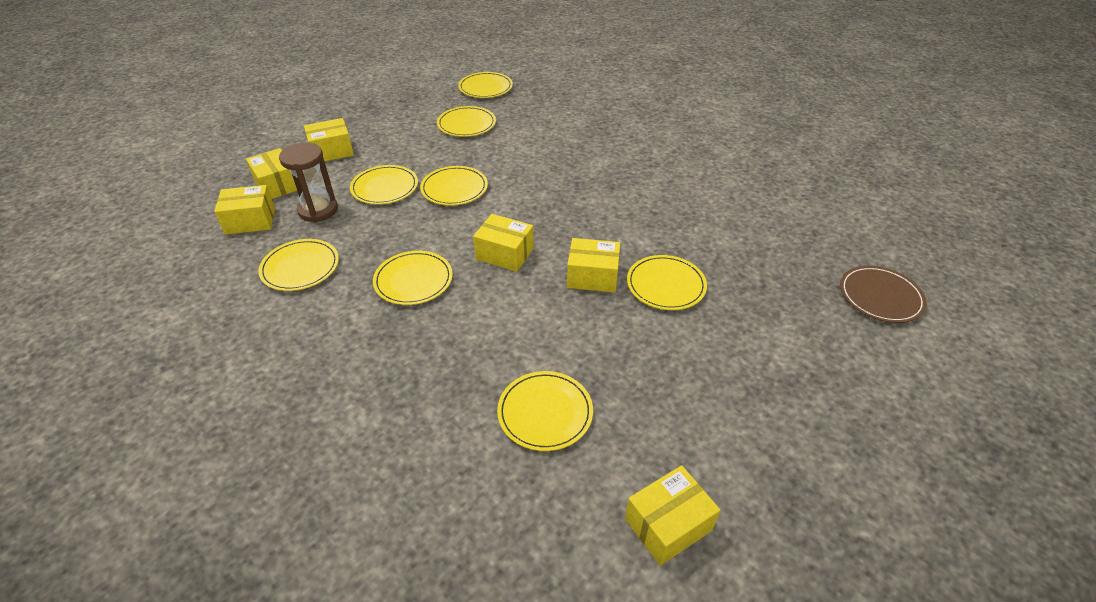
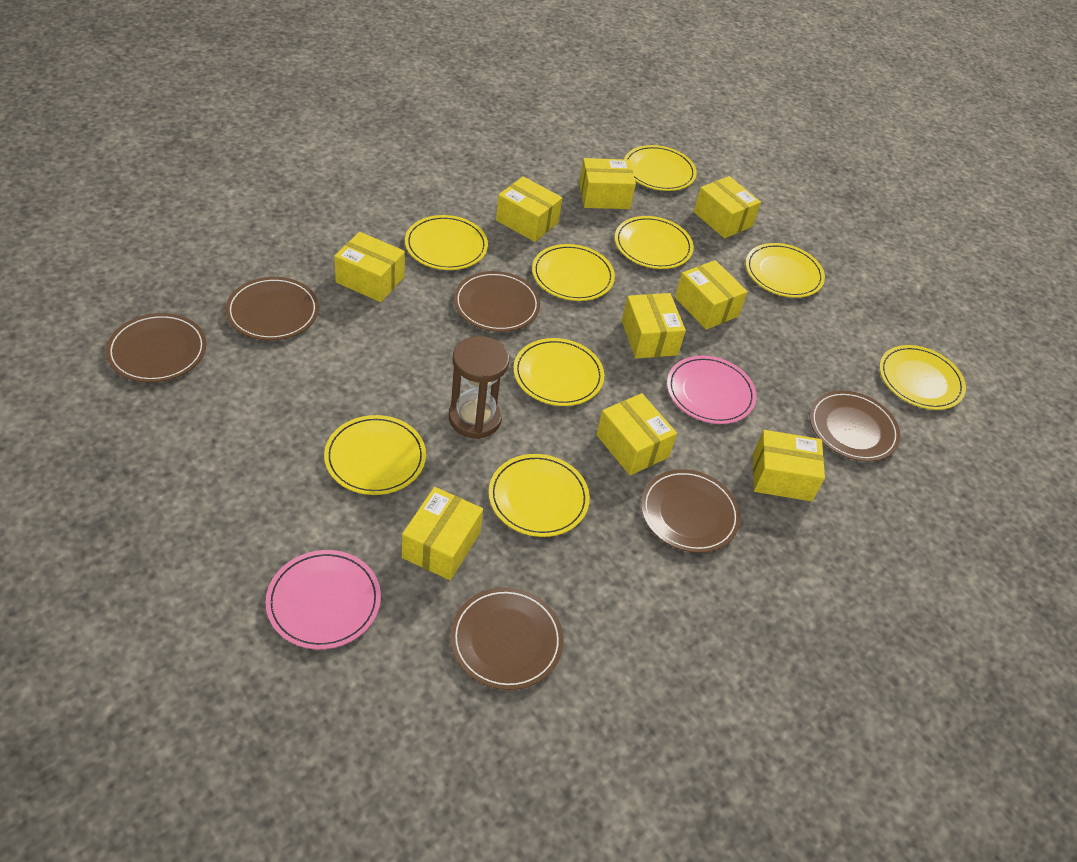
brown plate: 1 -> 6
pink plate: 0 -> 2
yellow box: 6 -> 9
yellow plate: 8 -> 9

